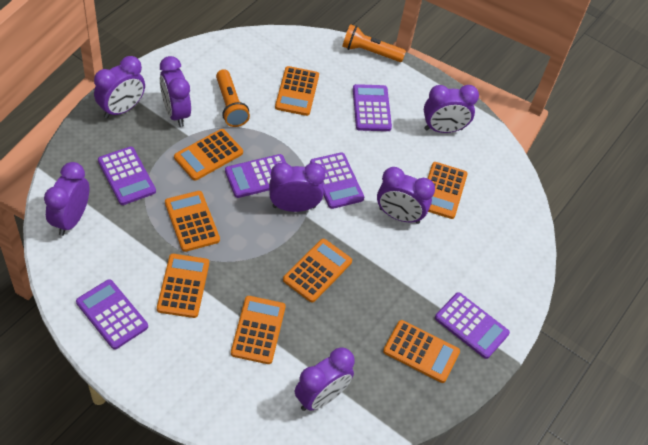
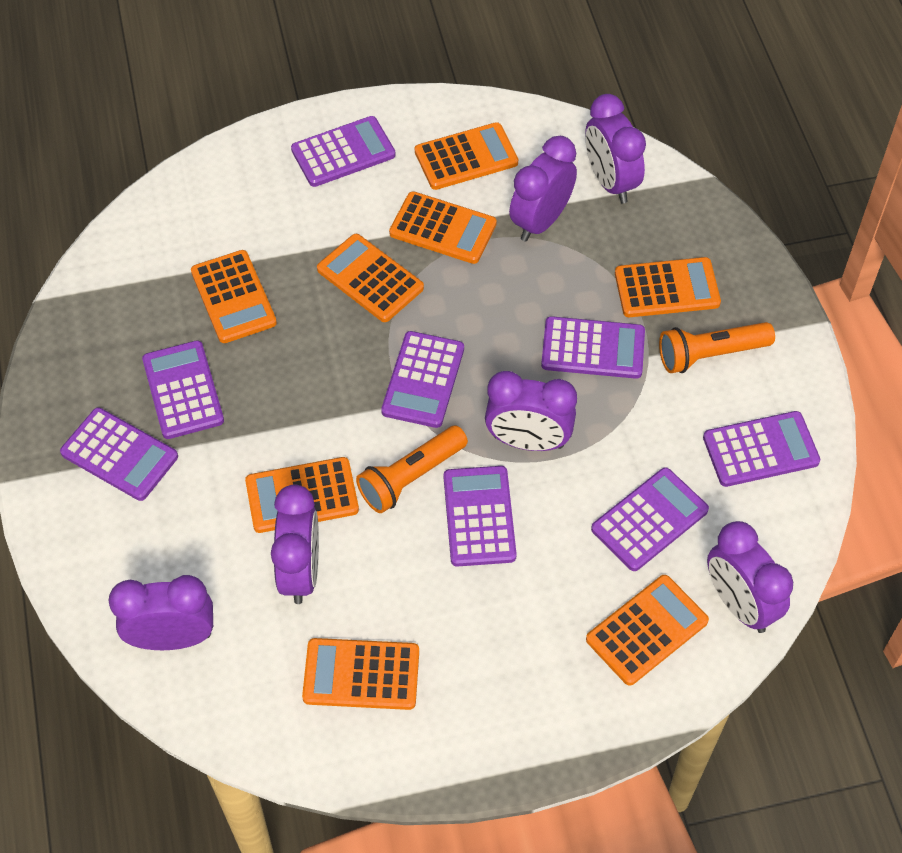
purple calculator: 6 -> 8
purple clock: 7 -> 6

